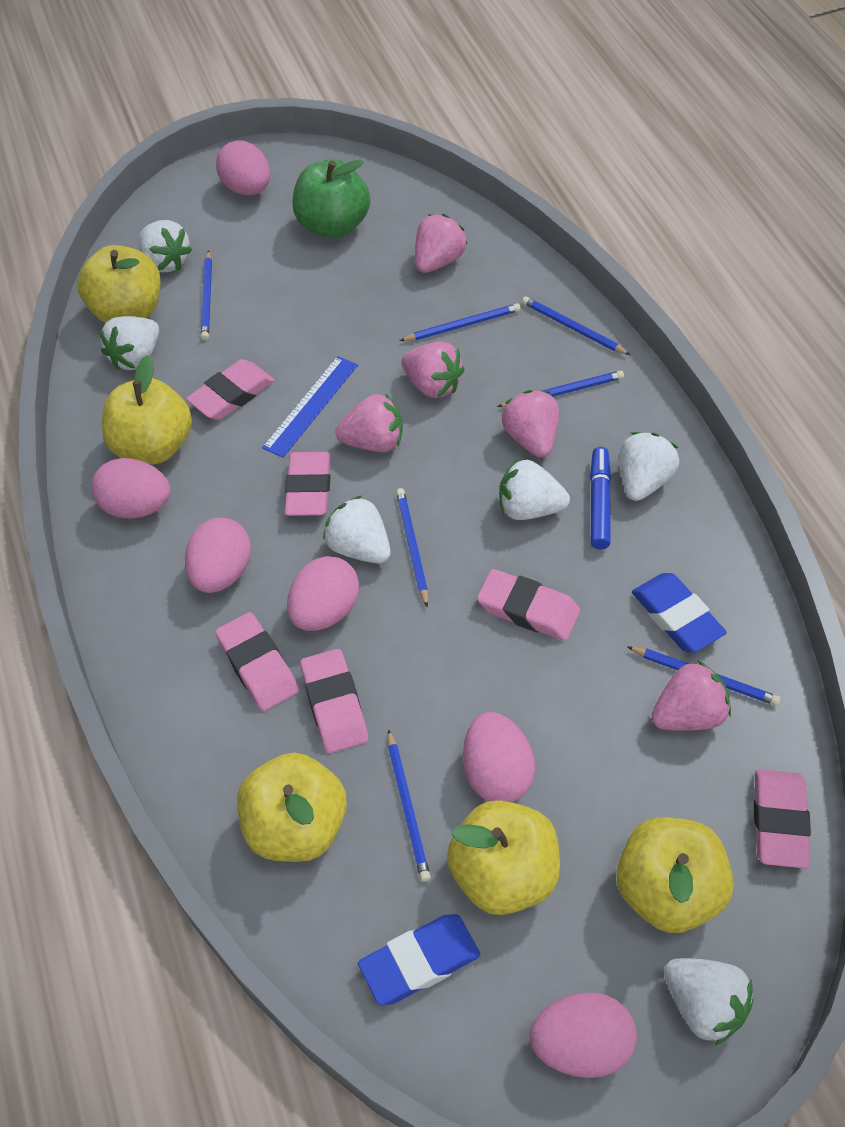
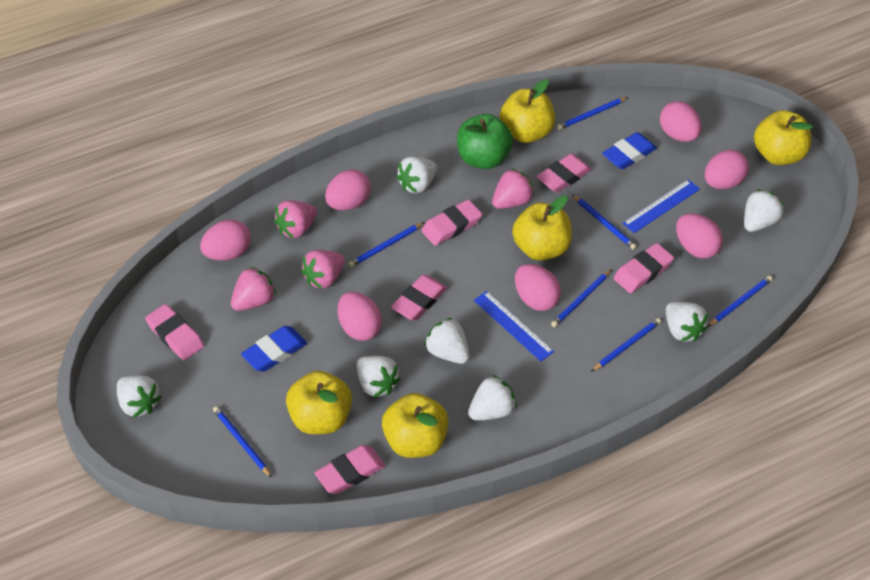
blue marker: 1 -> 0
blue ruler: 1 -> 2
pink egg: 6 -> 7
pink strawberry: 5 -> 4
white strawberry: 6 -> 7

